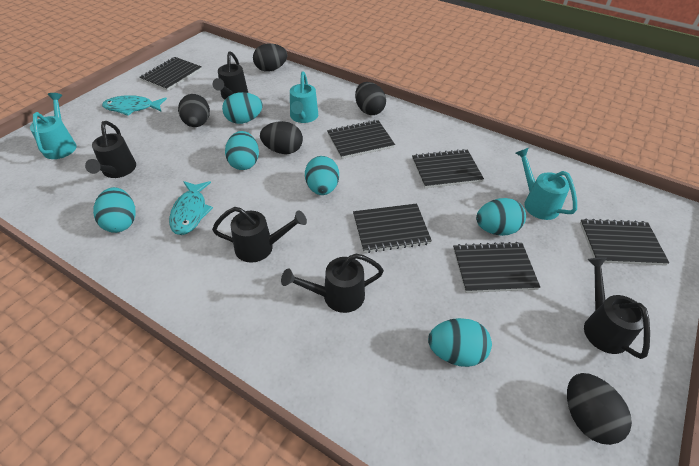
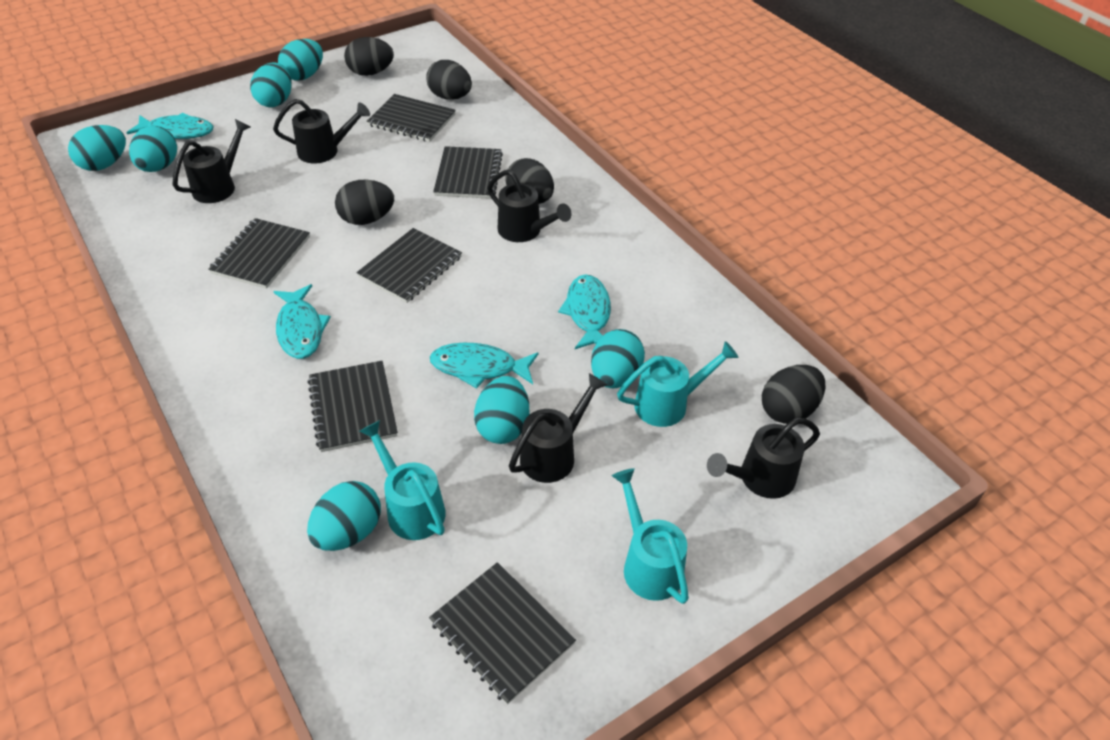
turquoise egg: 6 -> 7
turquoise fish: 2 -> 4

